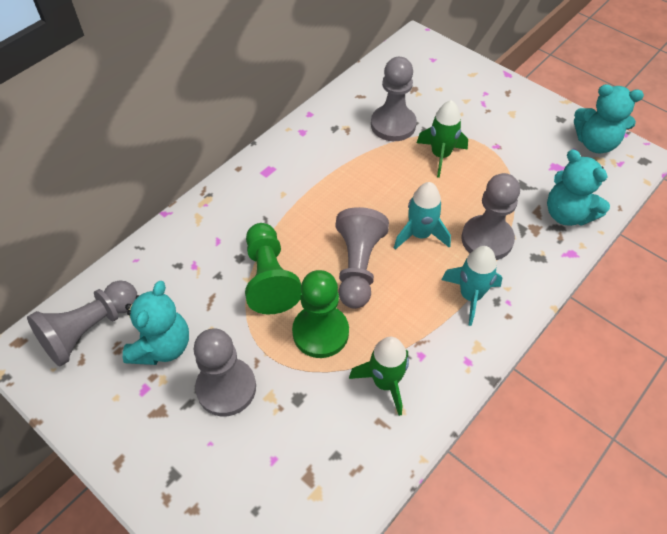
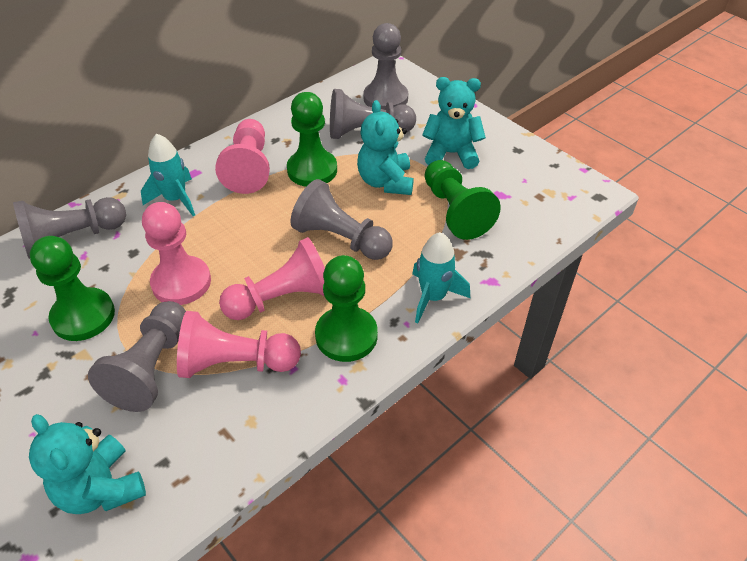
green pawn: 2 -> 4
green rocket: 2 -> 0
pink pawn: 0 -> 4

